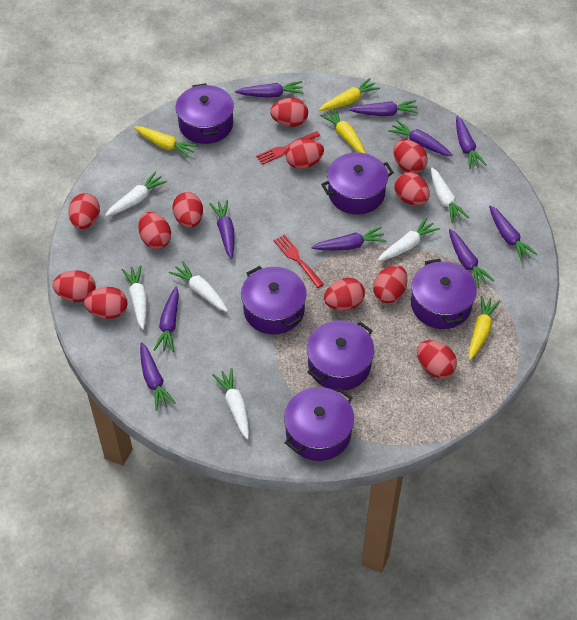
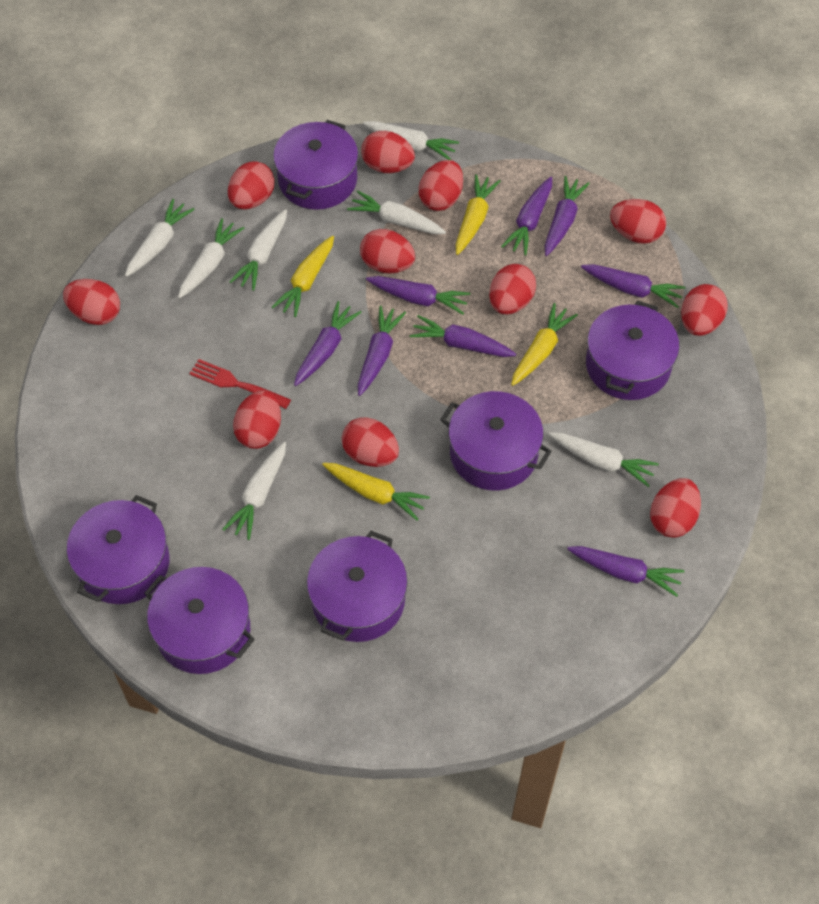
purple carrot: 10 -> 8
red egg: 12 -> 11
red fork: 2 -> 1
white carrot: 6 -> 7

